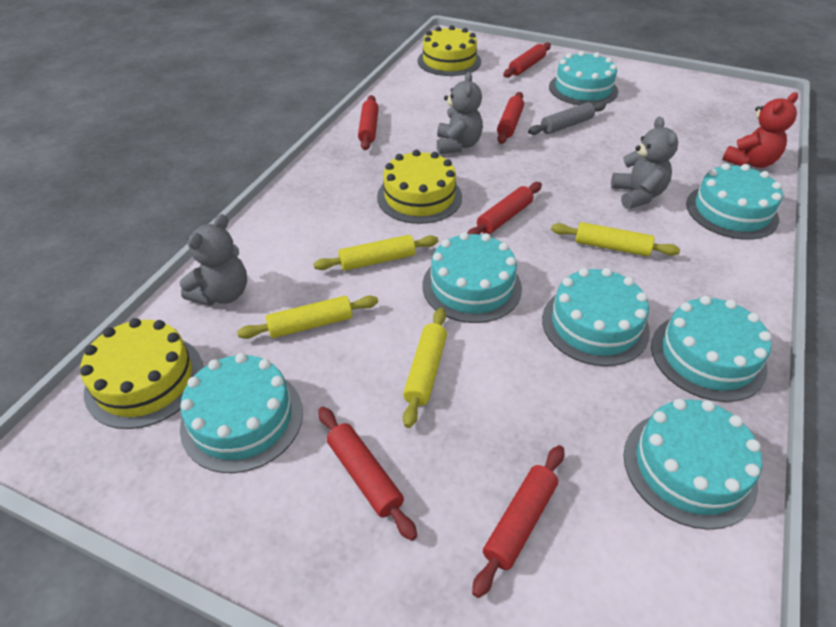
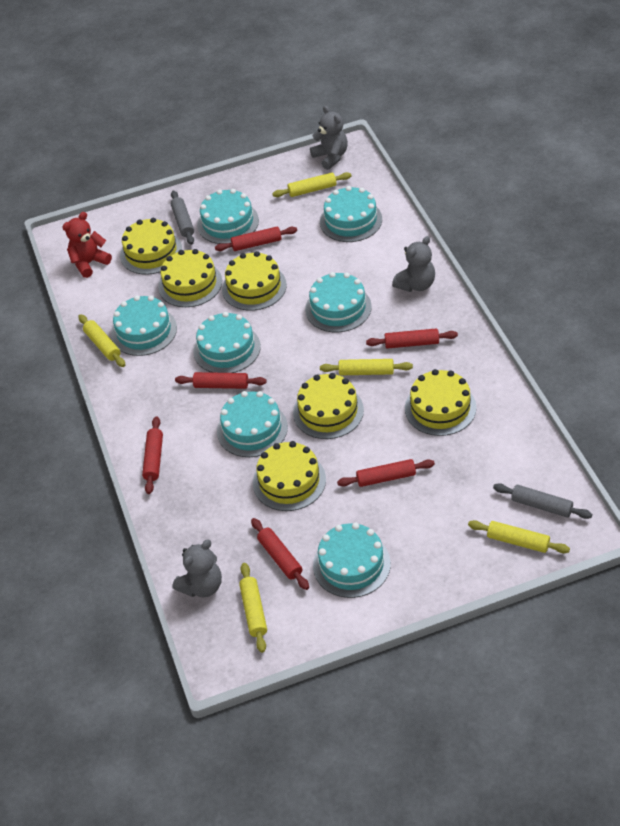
grey rolling pin: 1 -> 2
yellow cake: 3 -> 6
yellow rolling pin: 4 -> 5

